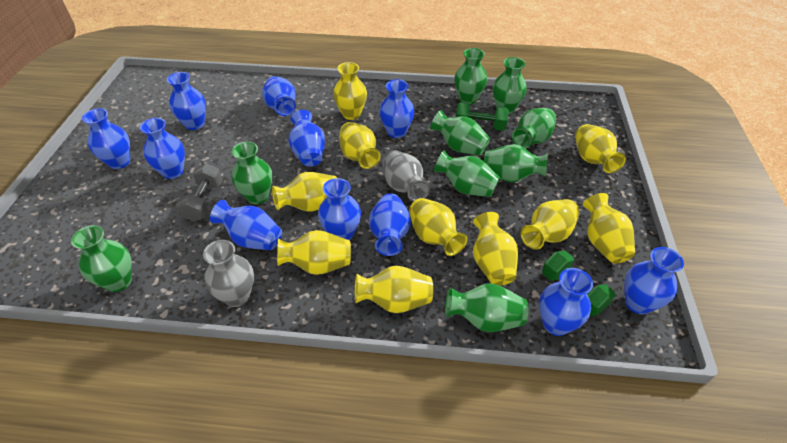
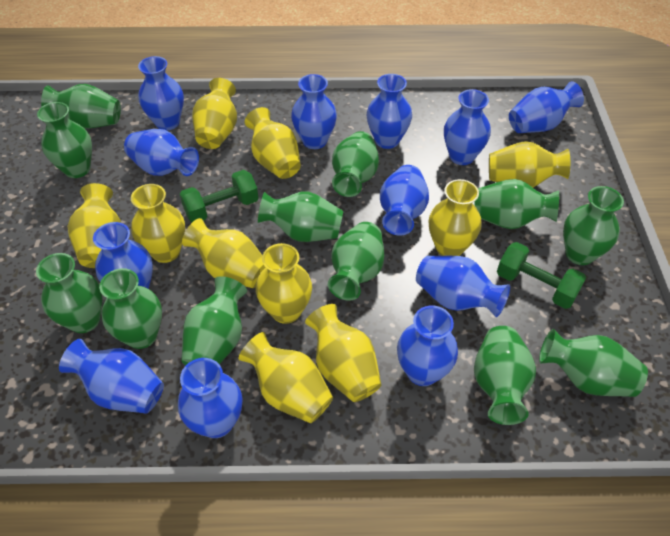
blue vase: 11 -> 12
green vase: 9 -> 12
grey dumbbell: 1 -> 0
grey vase: 2 -> 0

